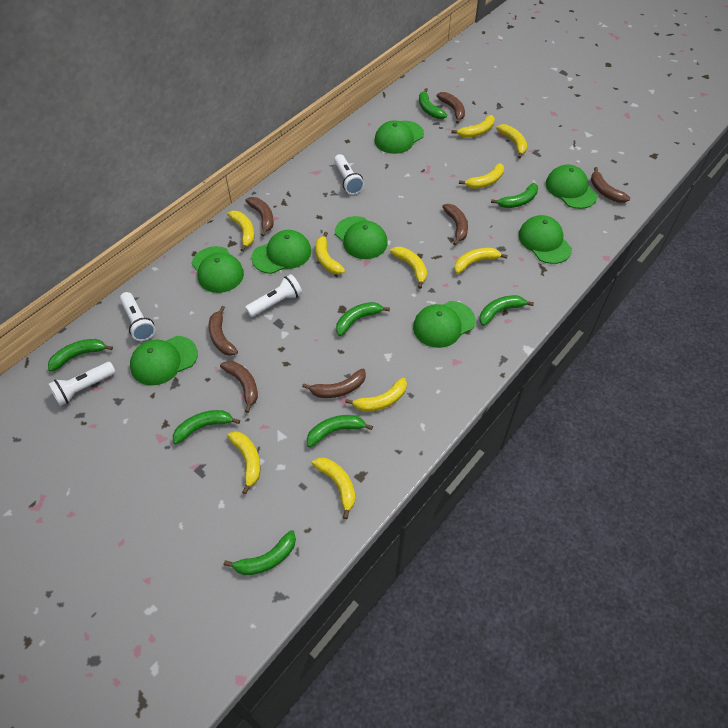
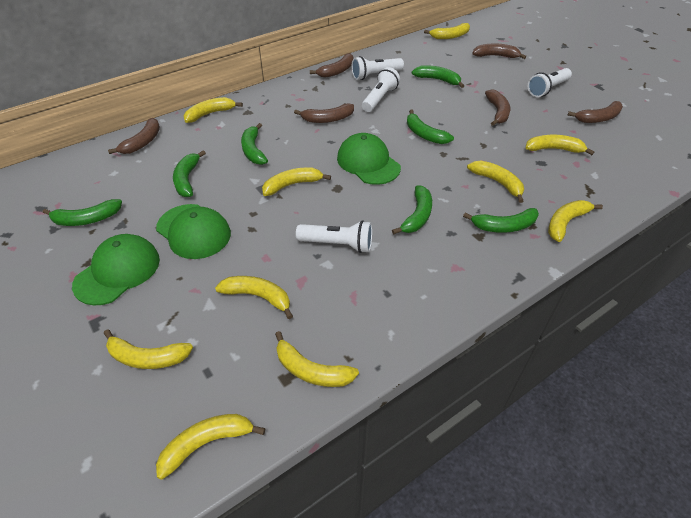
brown banana: 7 -> 6
green banana: 8 -> 7
green cap: 8 -> 3

